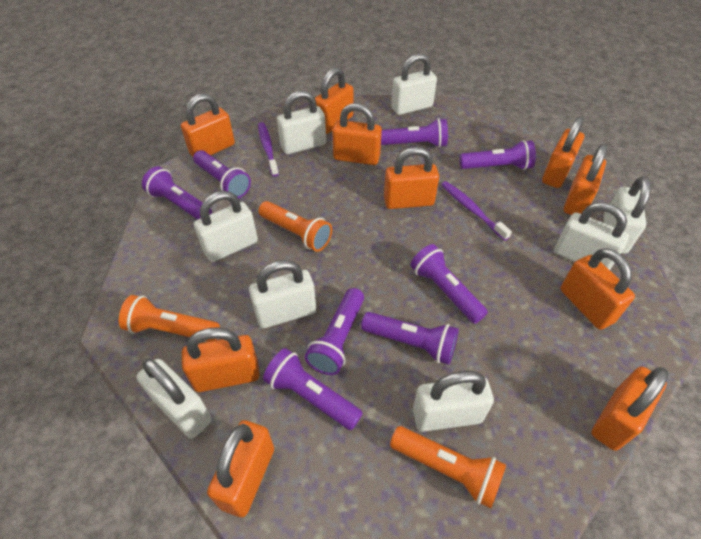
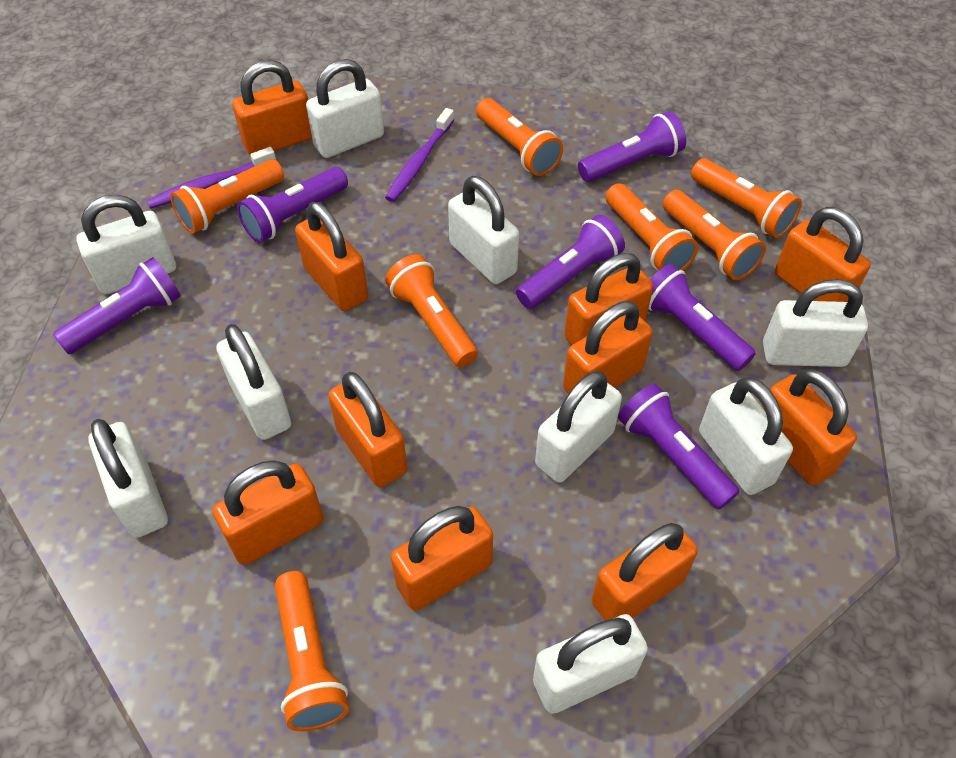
orange flashlight: 3 -> 7
purple flashlight: 8 -> 6
white padlock: 8 -> 9

